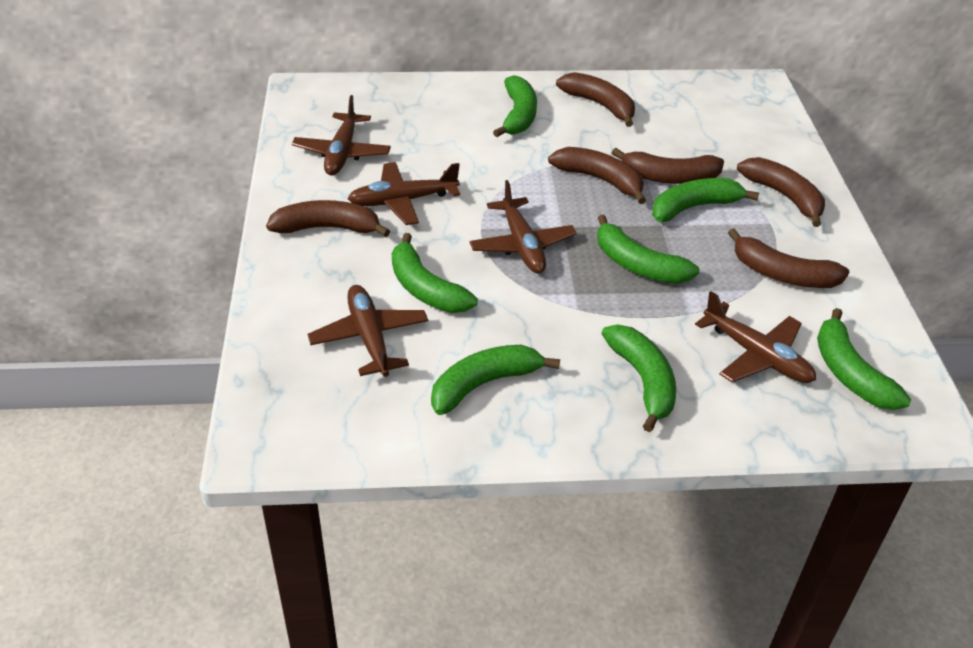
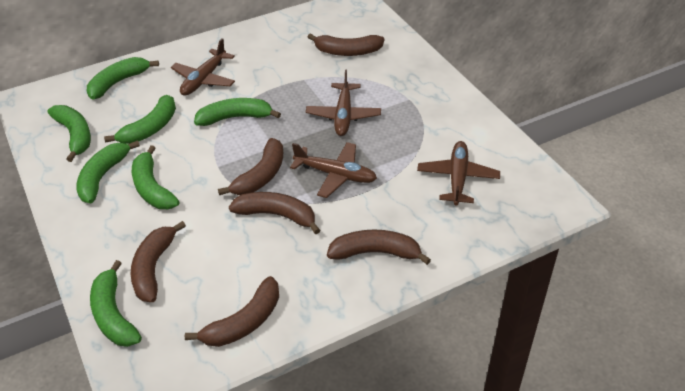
brown plane: 5 -> 4

